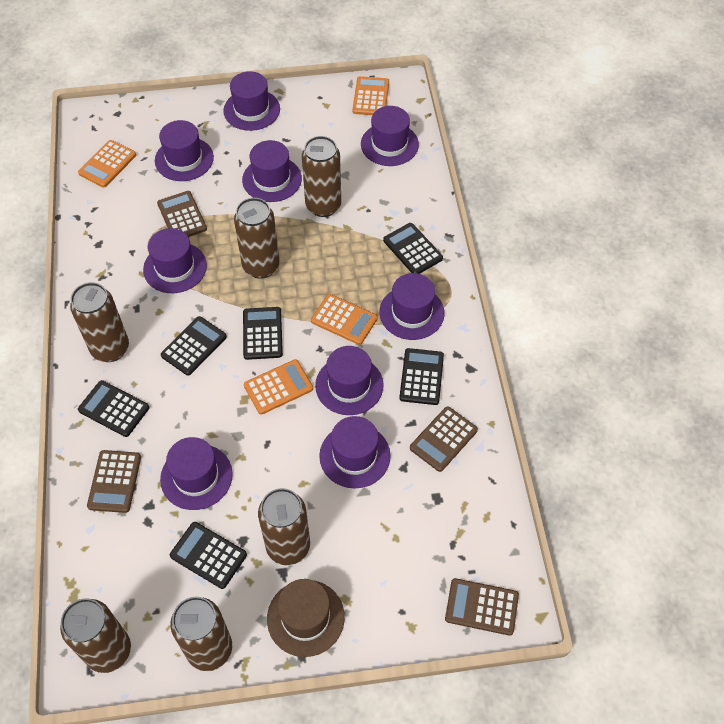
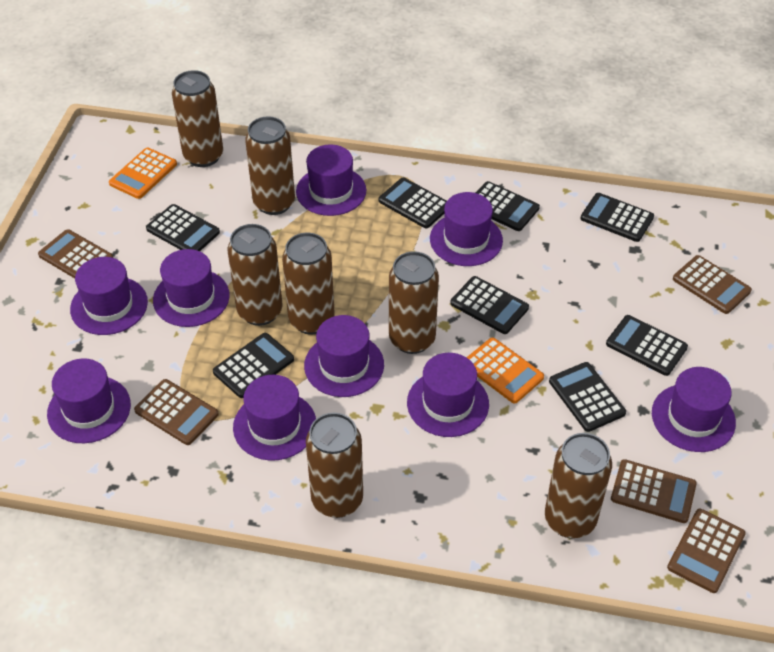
black calculator: 6 -> 8
brown calculator: 4 -> 5
brown can: 6 -> 7
brown hat: 1 -> 0
orange calculator: 4 -> 2

